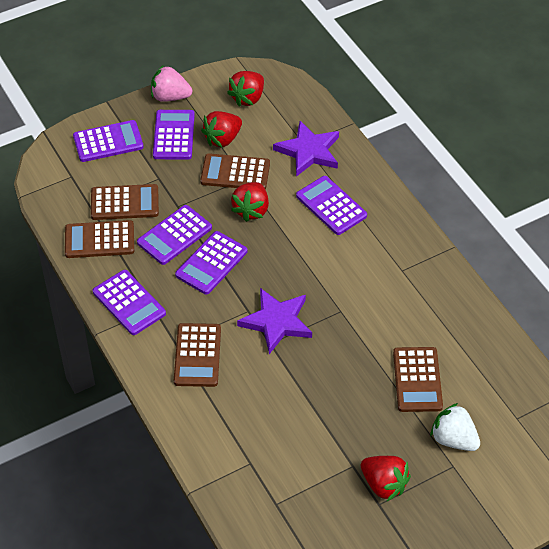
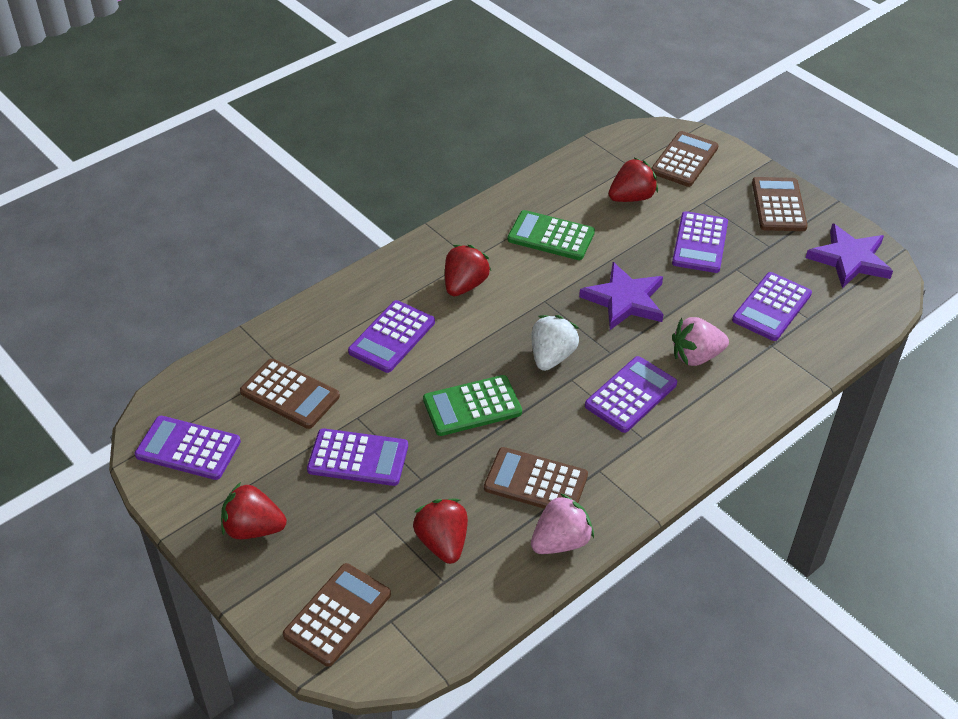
green calculator: 0 -> 2
pink strawberry: 1 -> 2

